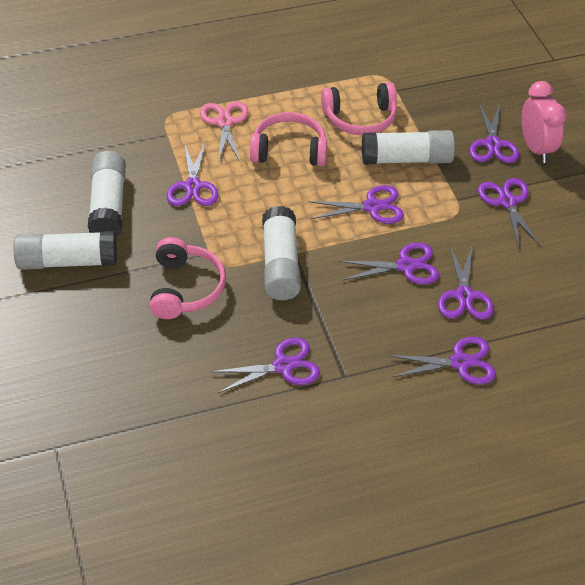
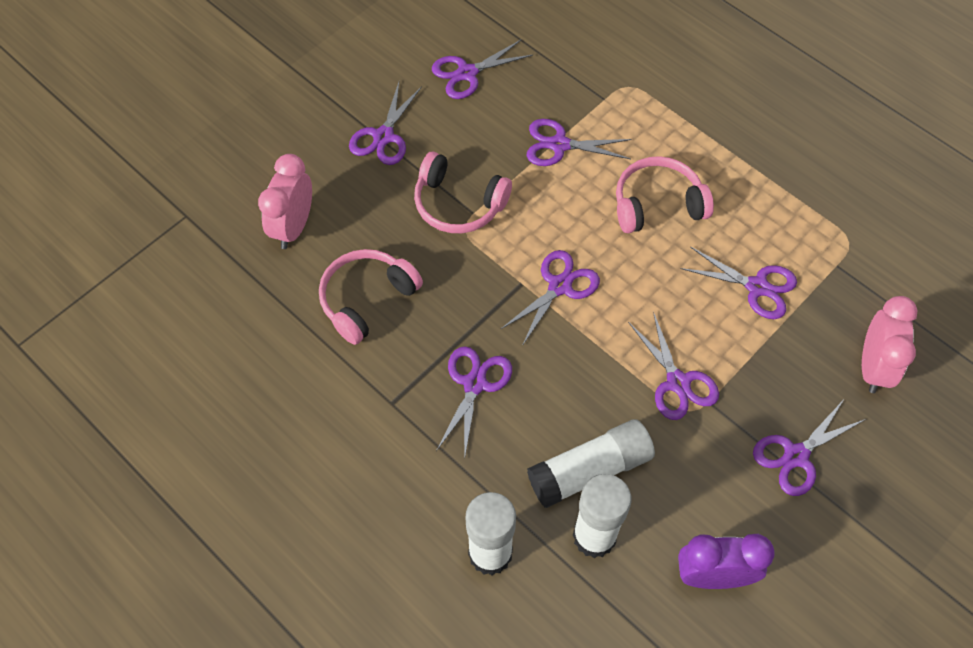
pink clock: 1 -> 2
pink scissors: 1 -> 0
purple clock: 0 -> 1
white glue stick: 4 -> 3

